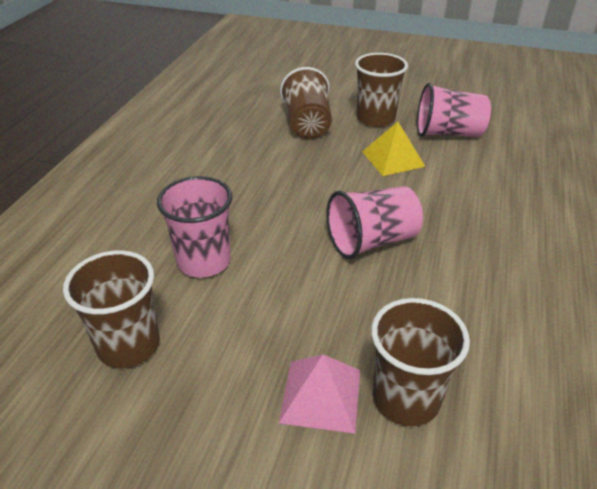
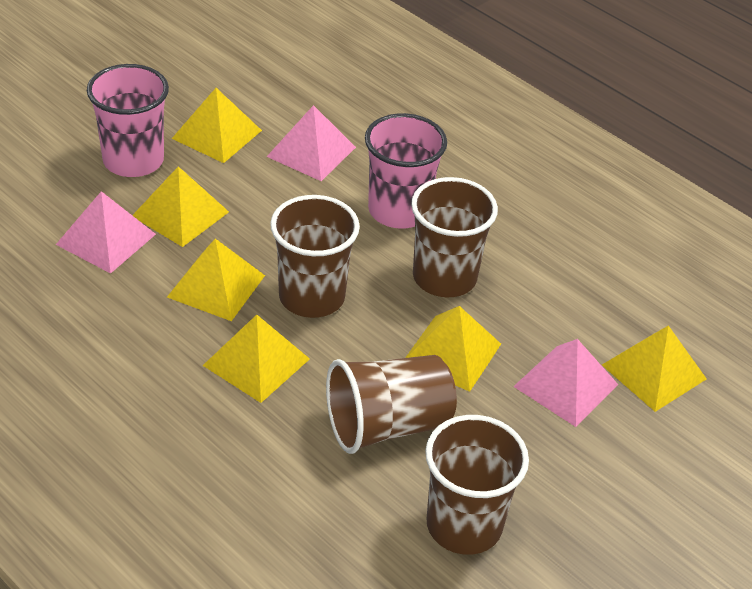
pink cup: 3 -> 2
pink pyramid: 1 -> 3
yellow pyramid: 1 -> 6

